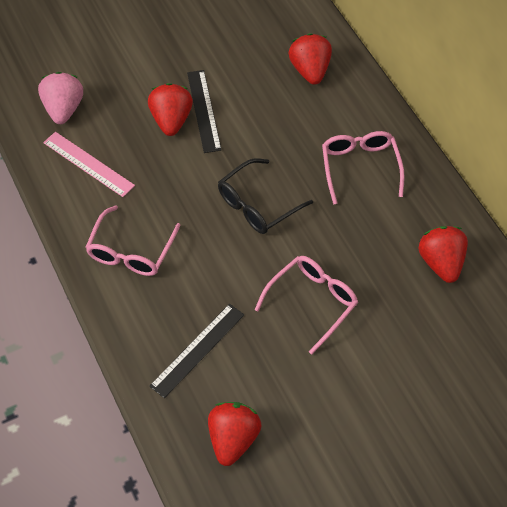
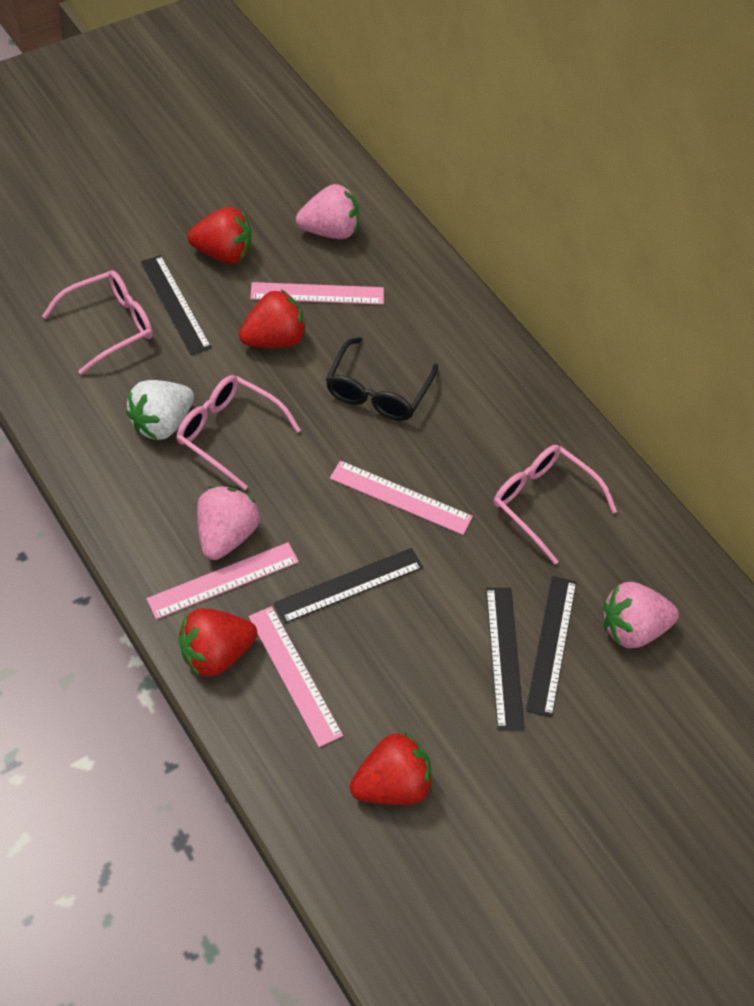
black ruler: 2 -> 4
pink ruler: 1 -> 4
pink strawberry: 1 -> 3
white strawberry: 0 -> 1

